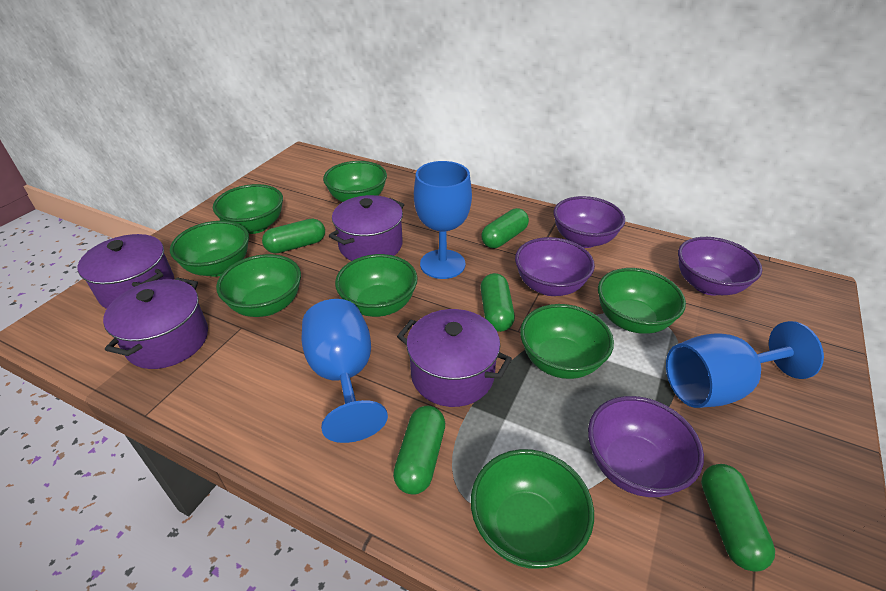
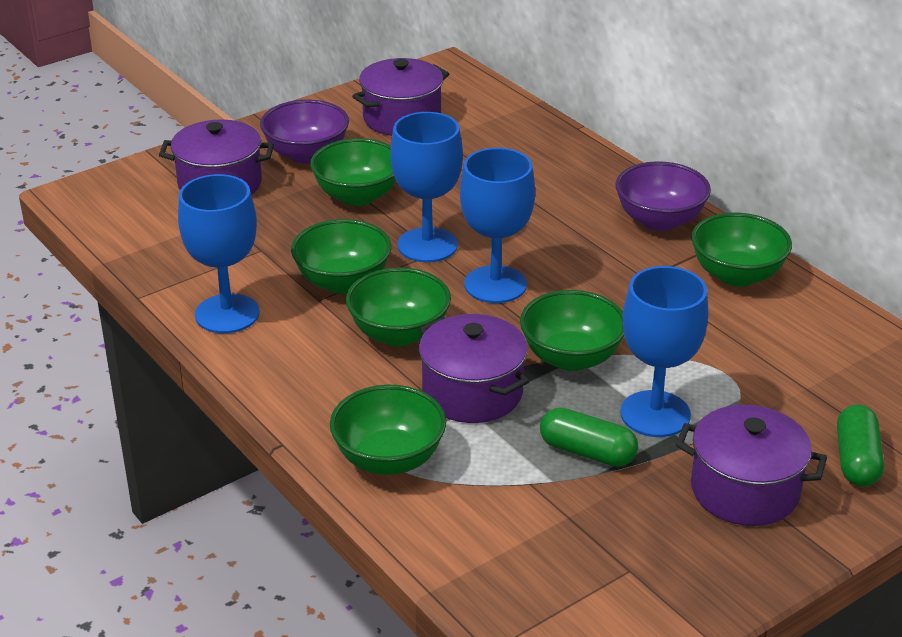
blue goblet: 3 -> 4
green bowl: 8 -> 6
green capsule: 5 -> 2
purple bowl: 4 -> 2

